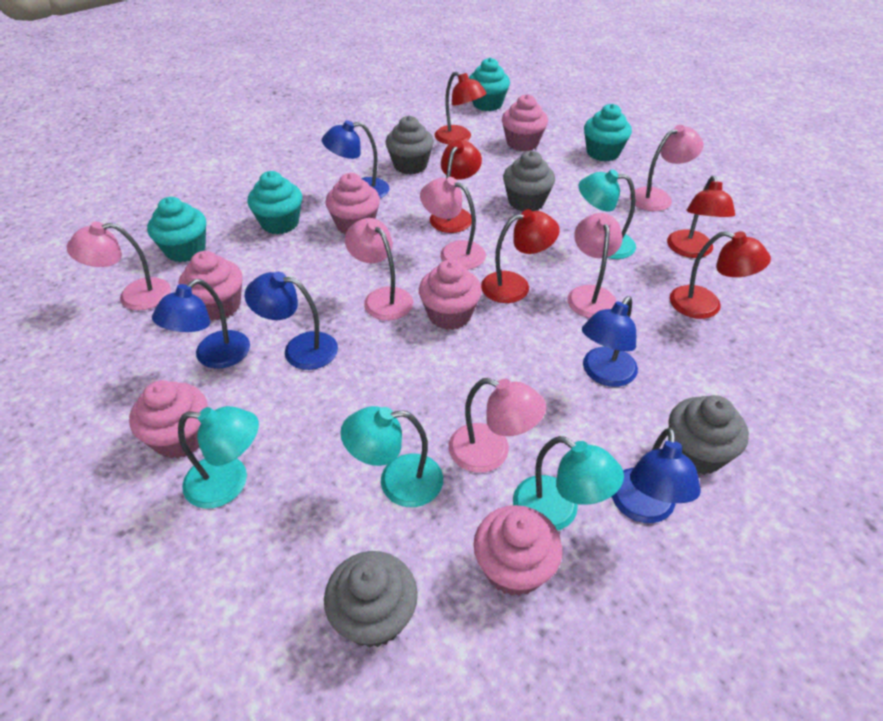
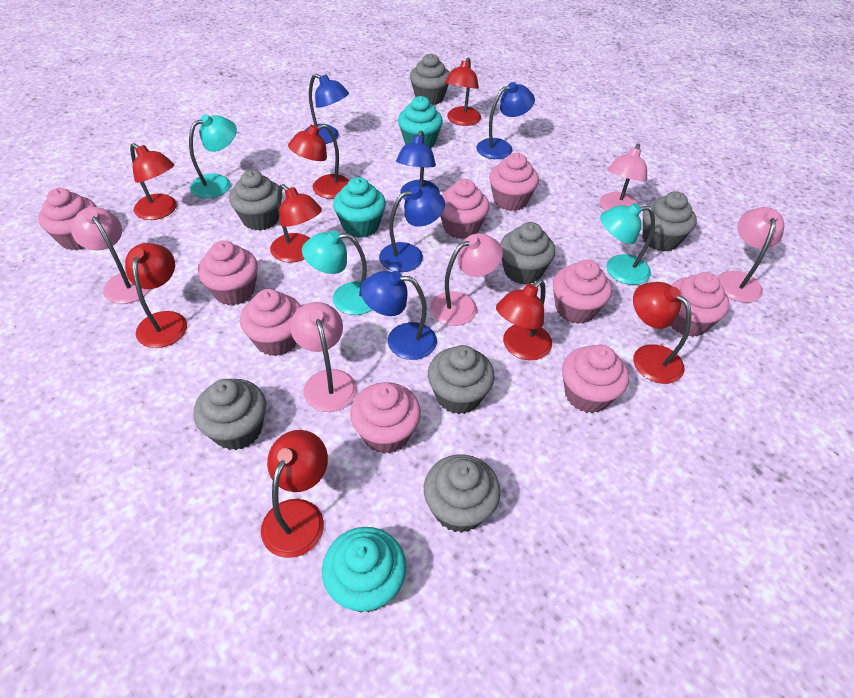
grey cupcake: 4 -> 7
pink cupcake: 6 -> 9
pink lamp: 6 -> 5
red lamp: 5 -> 8
turquoise cupcake: 4 -> 3
turquoise lamp: 4 -> 3

